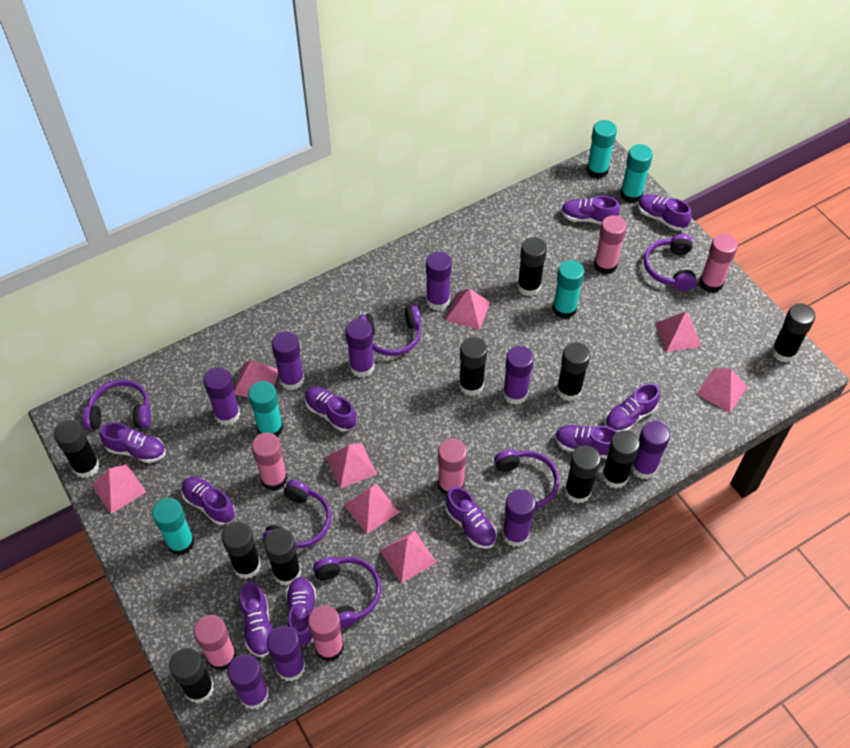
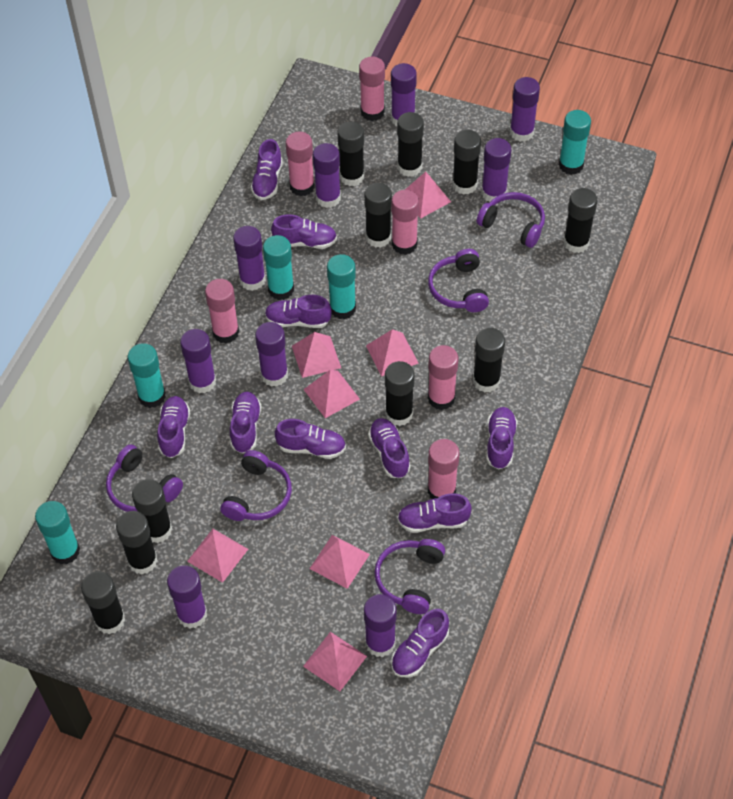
pink pyramid: 8 -> 7
purple headphones: 6 -> 5

